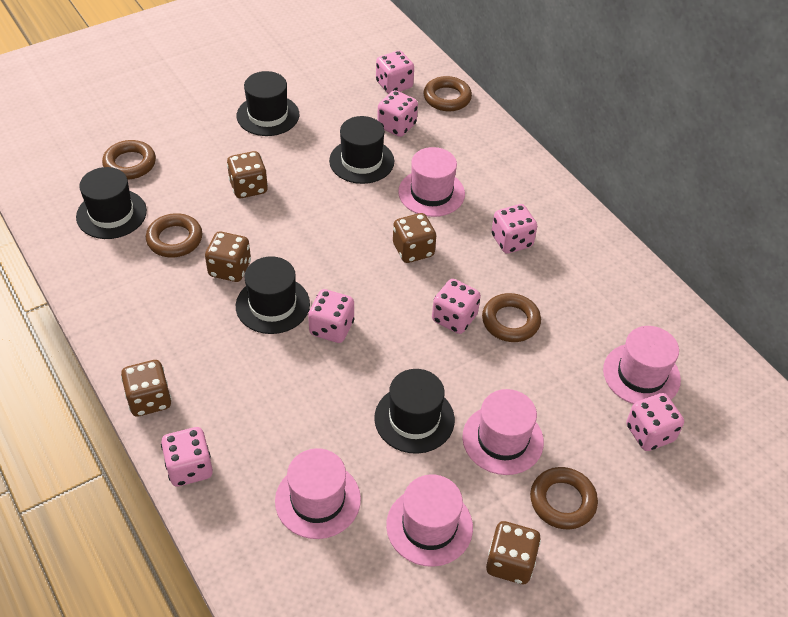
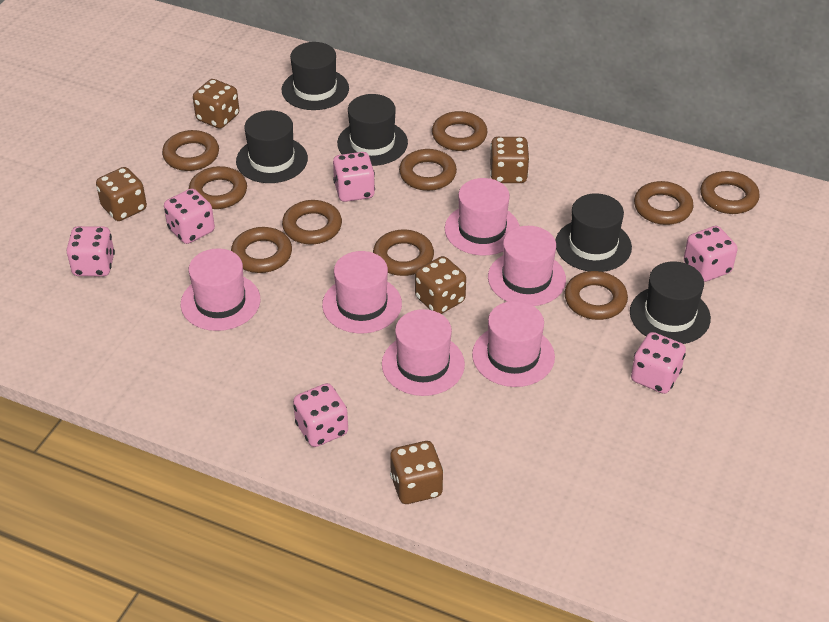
brown ring: 5 -> 10
pink dice: 7 -> 6
pink hat: 5 -> 6

